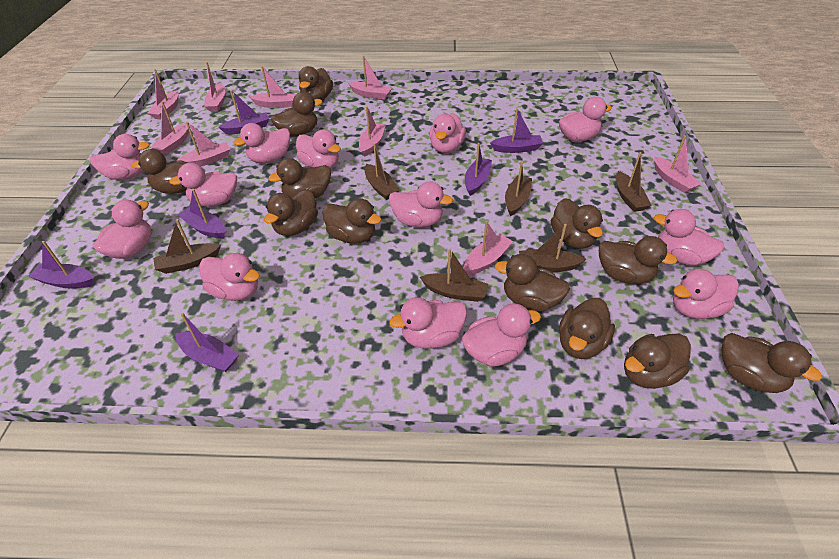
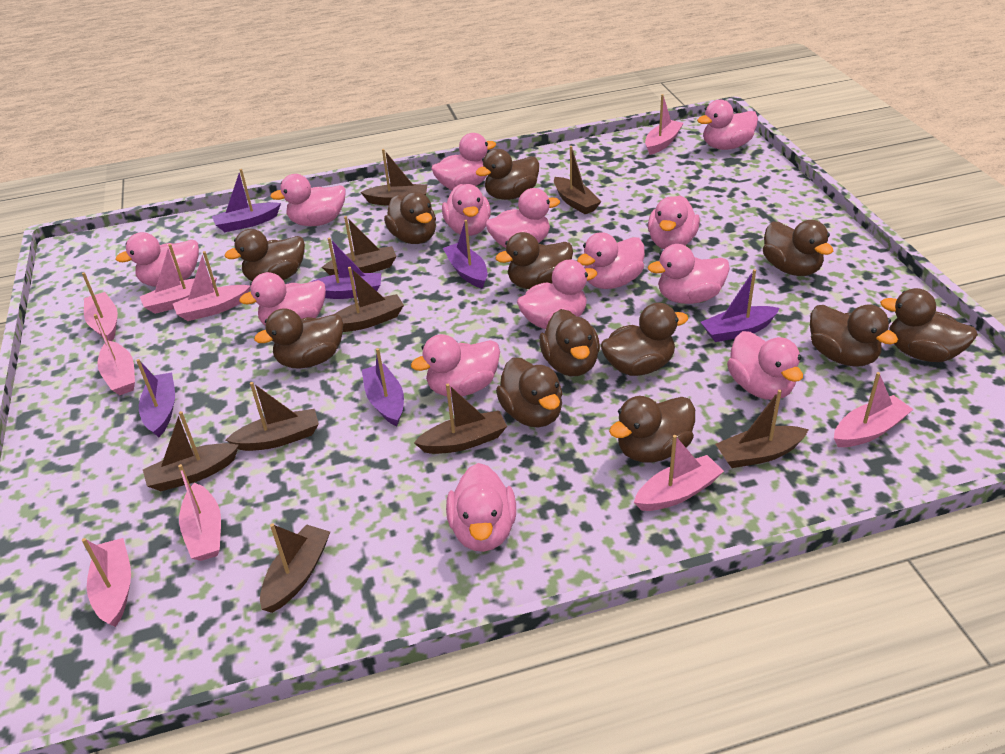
brown boat: 6 -> 9
pink duck: 13 -> 14

